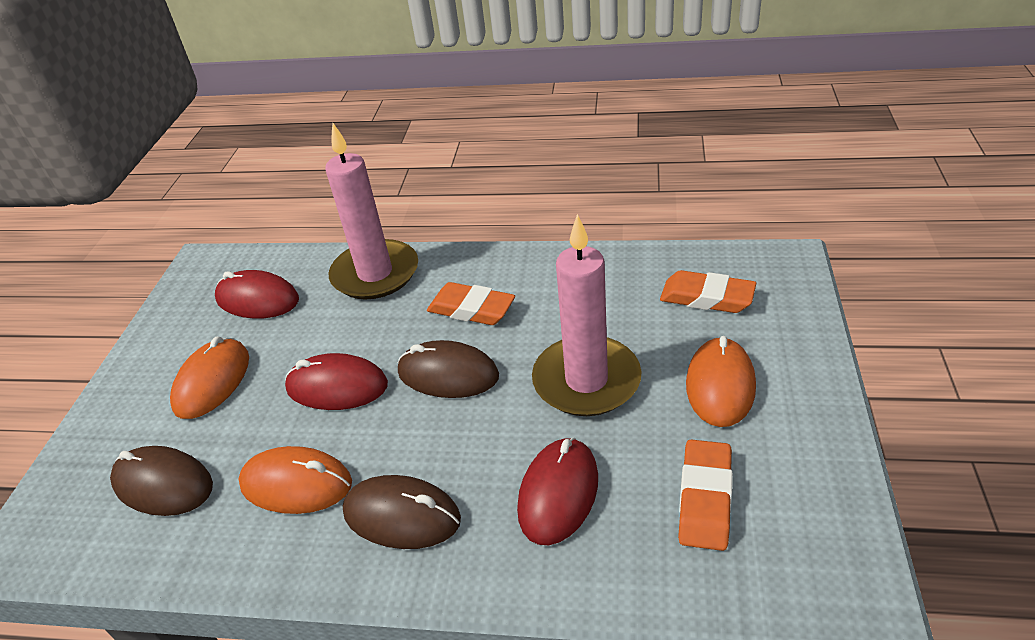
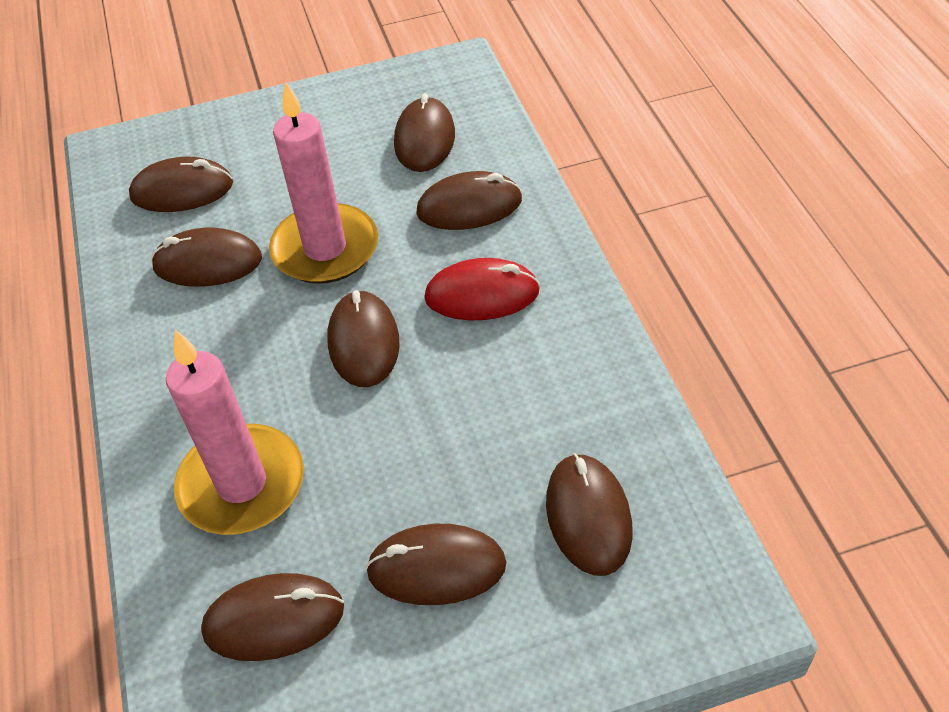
brown mouse: 3 -> 8
orange eraser: 3 -> 0
orange mouse: 3 -> 0
red mouse: 3 -> 1

